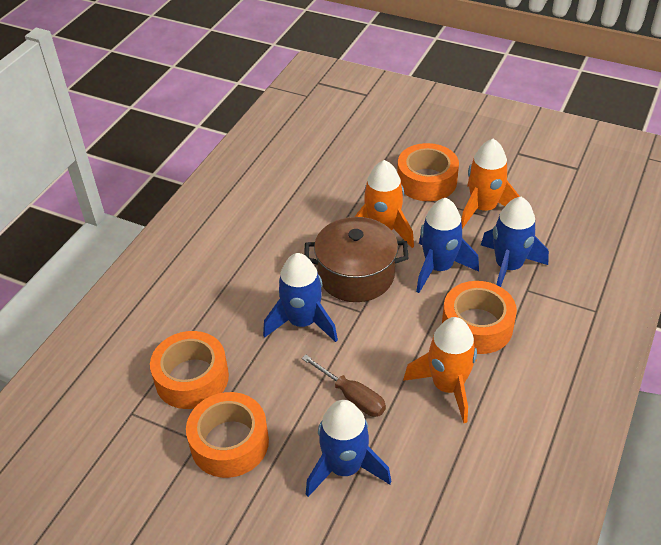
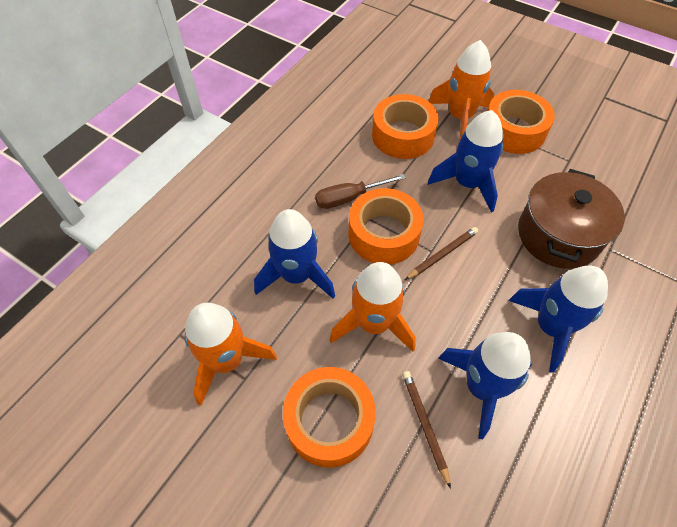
brown pencil: 0 -> 2

